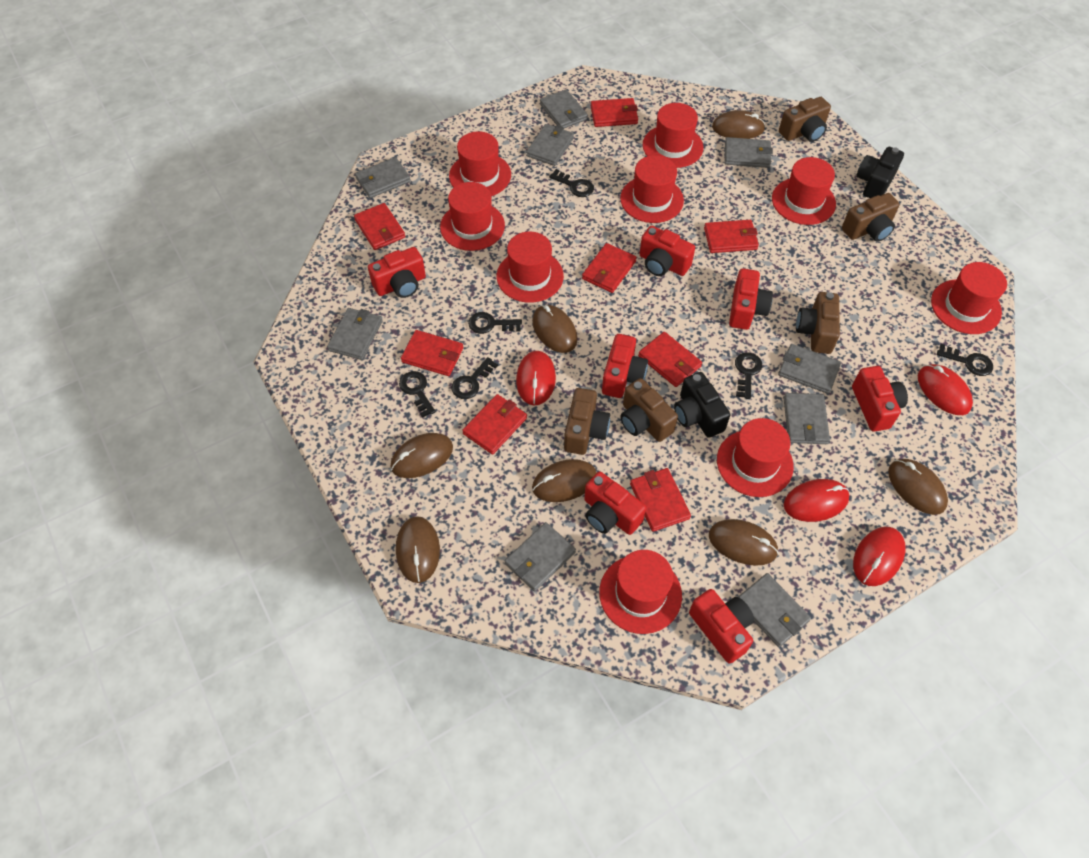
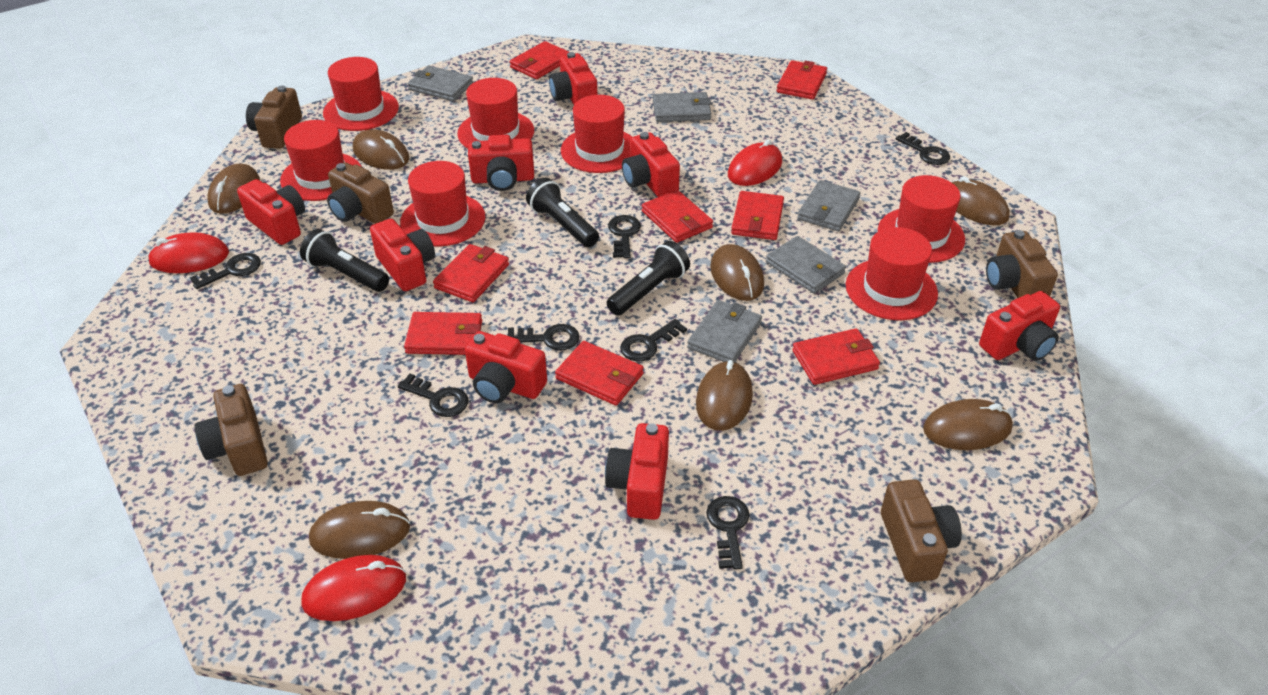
black camera: 2 -> 0
black flashlight: 0 -> 3
black key: 6 -> 7
grey wallet: 9 -> 5
red camera: 7 -> 8
red hat: 9 -> 7
red mouse: 4 -> 3

